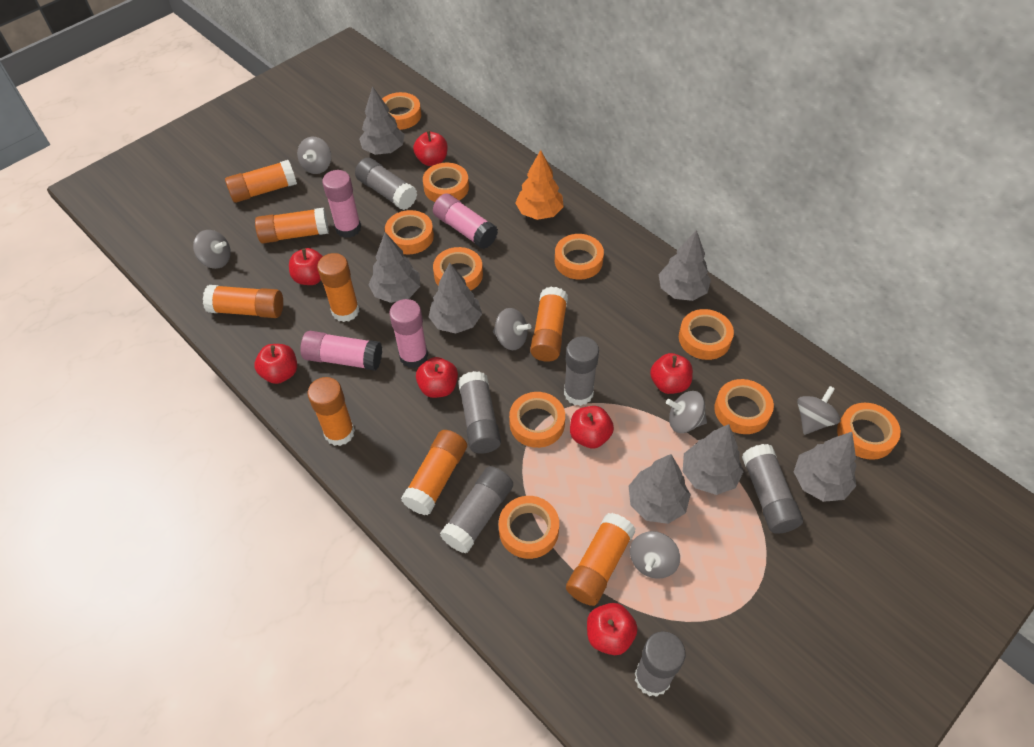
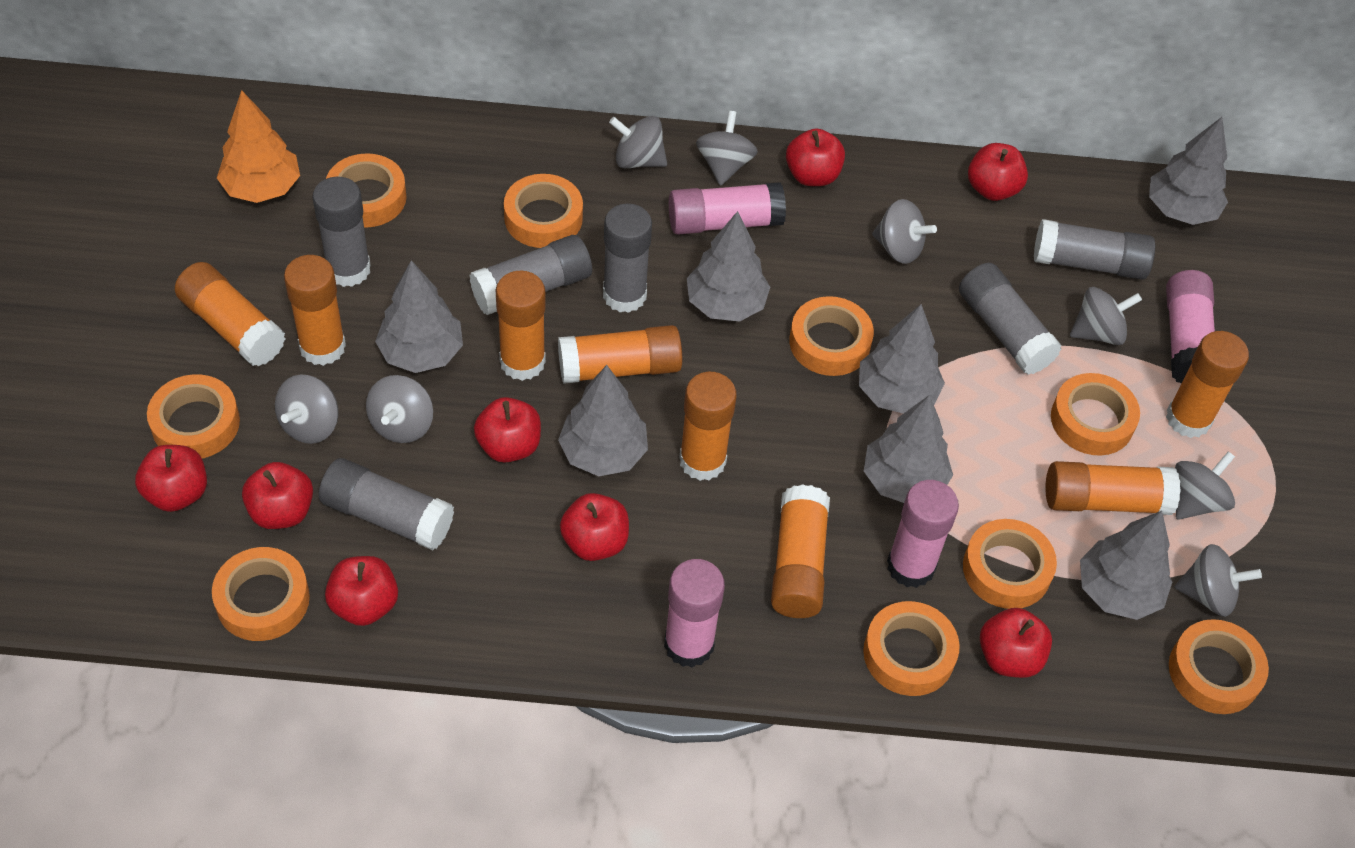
grey spinning top: 6 -> 8
orange tape: 10 -> 9
red apple: 7 -> 8

